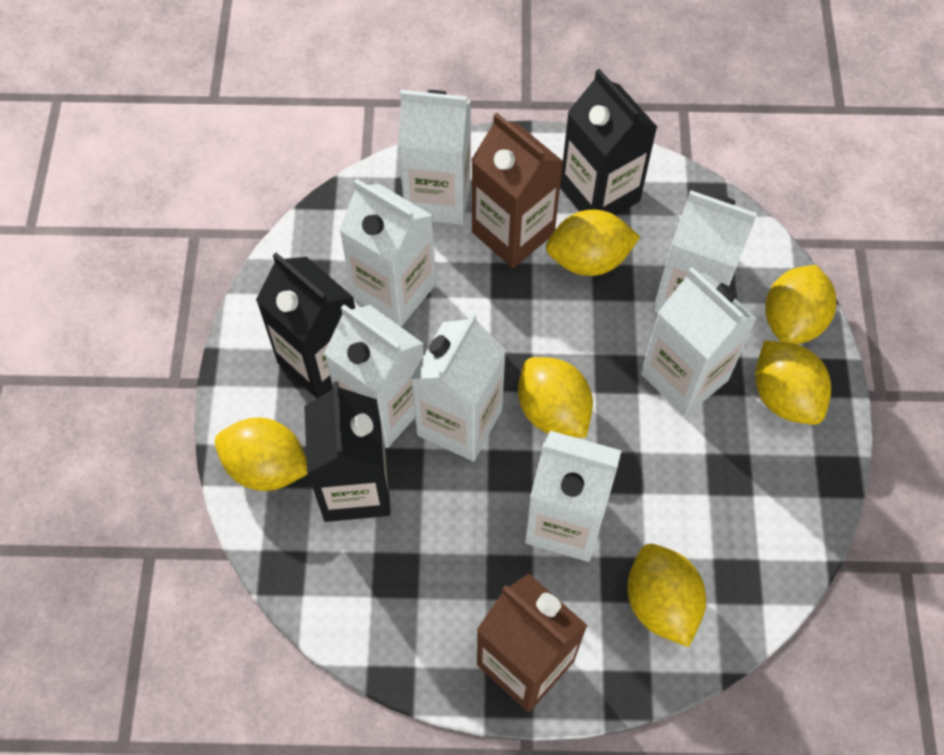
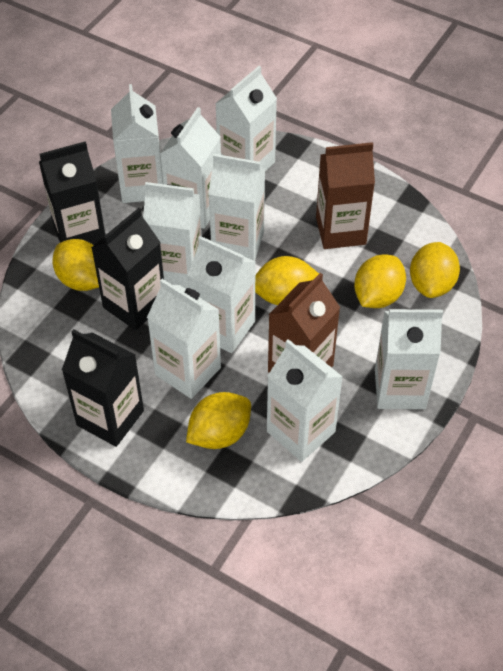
white carton: 7 -> 9
yellow lemon: 6 -> 5

